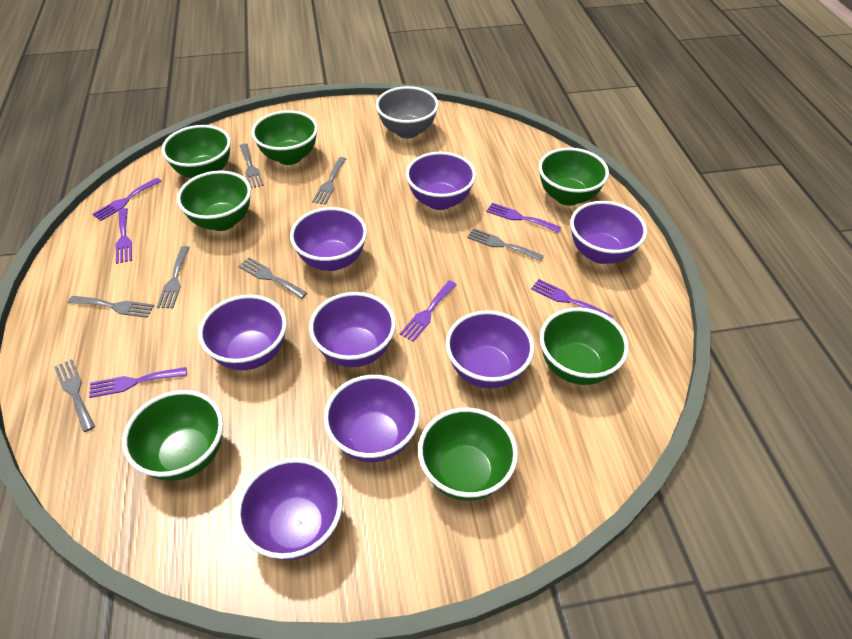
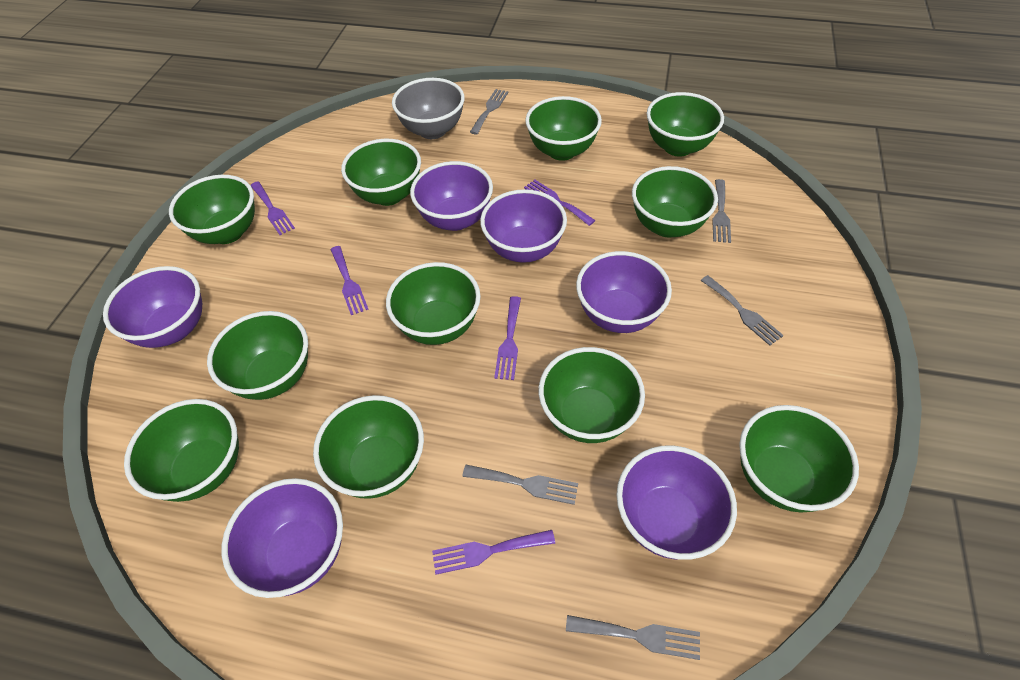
green bowl: 7 -> 11
grey fork: 7 -> 5
purple bowl: 8 -> 6
purple fork: 6 -> 5

